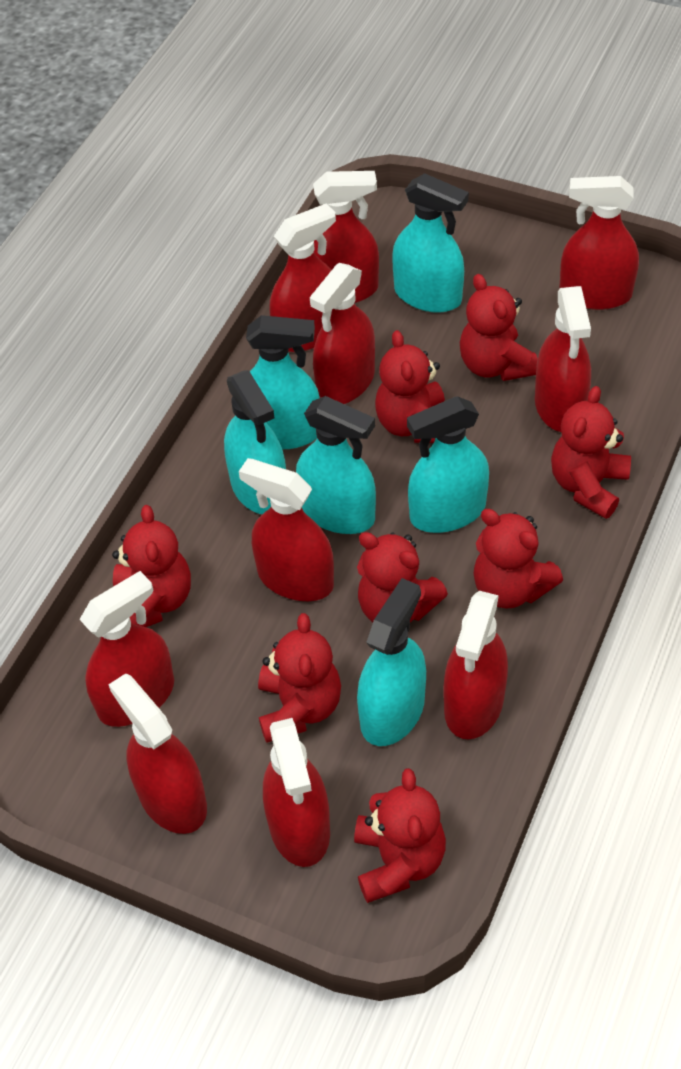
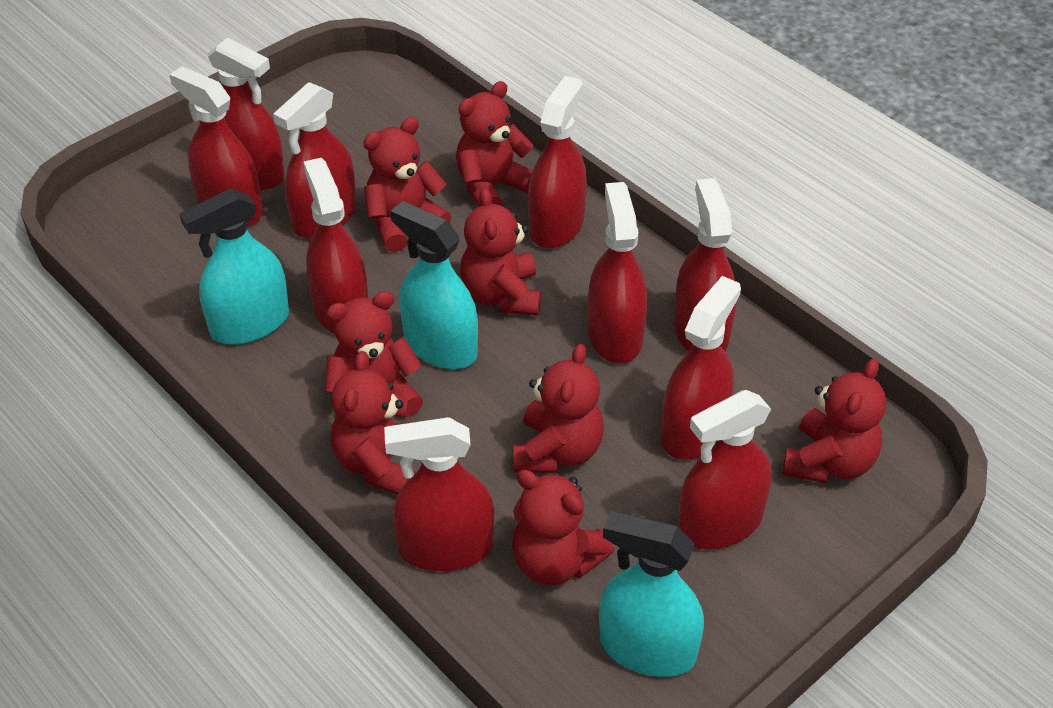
turquoise spray bottle: 6 -> 3

